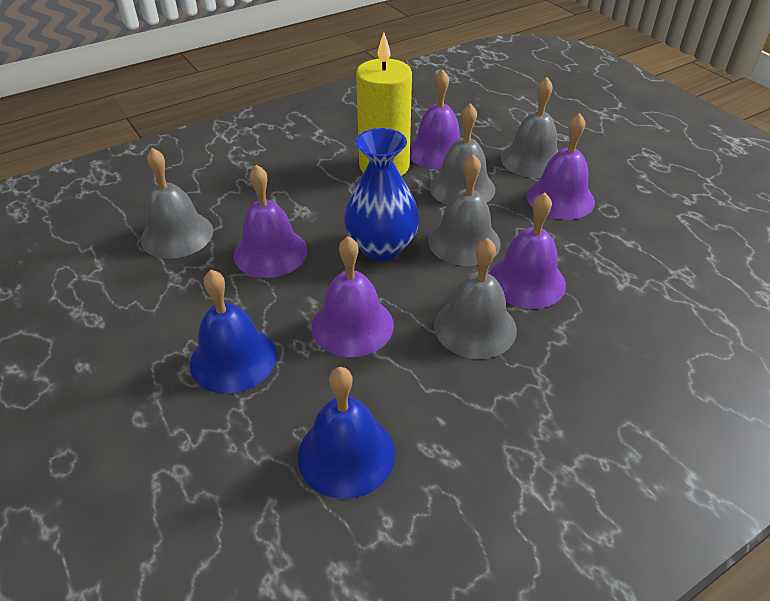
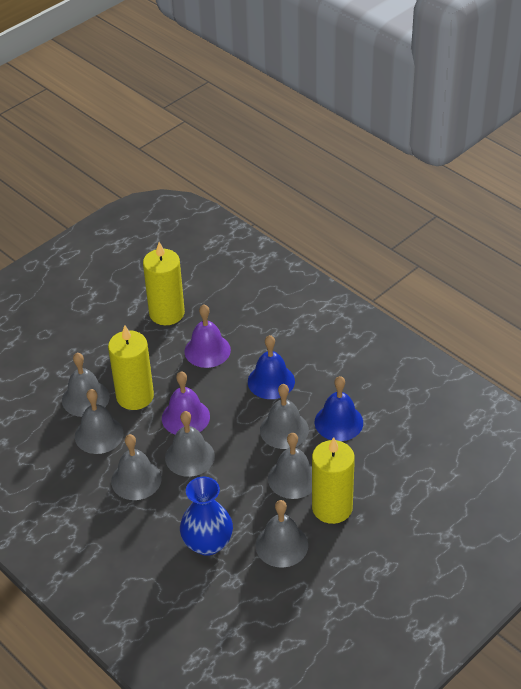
grey bell: 5 -> 7
purple bell: 5 -> 2
yellow candle: 1 -> 3

